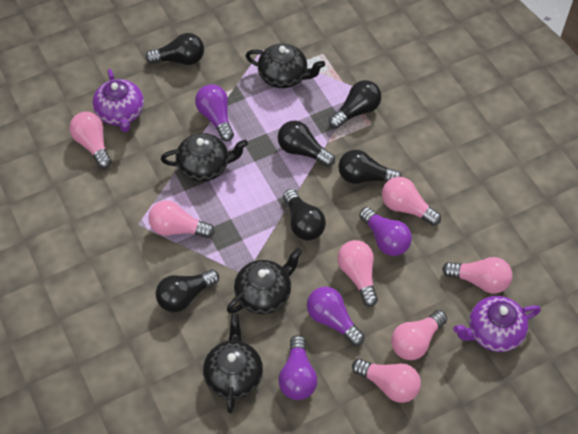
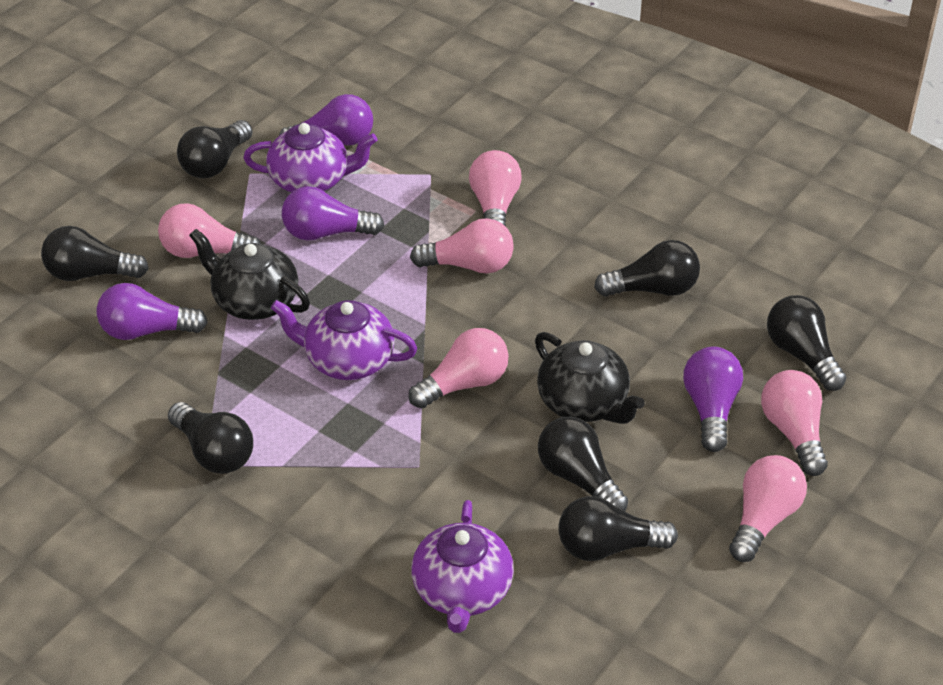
black light bulb: 6 -> 7
black teapot: 4 -> 2
pink light bulb: 7 -> 6
purple teapot: 2 -> 3

